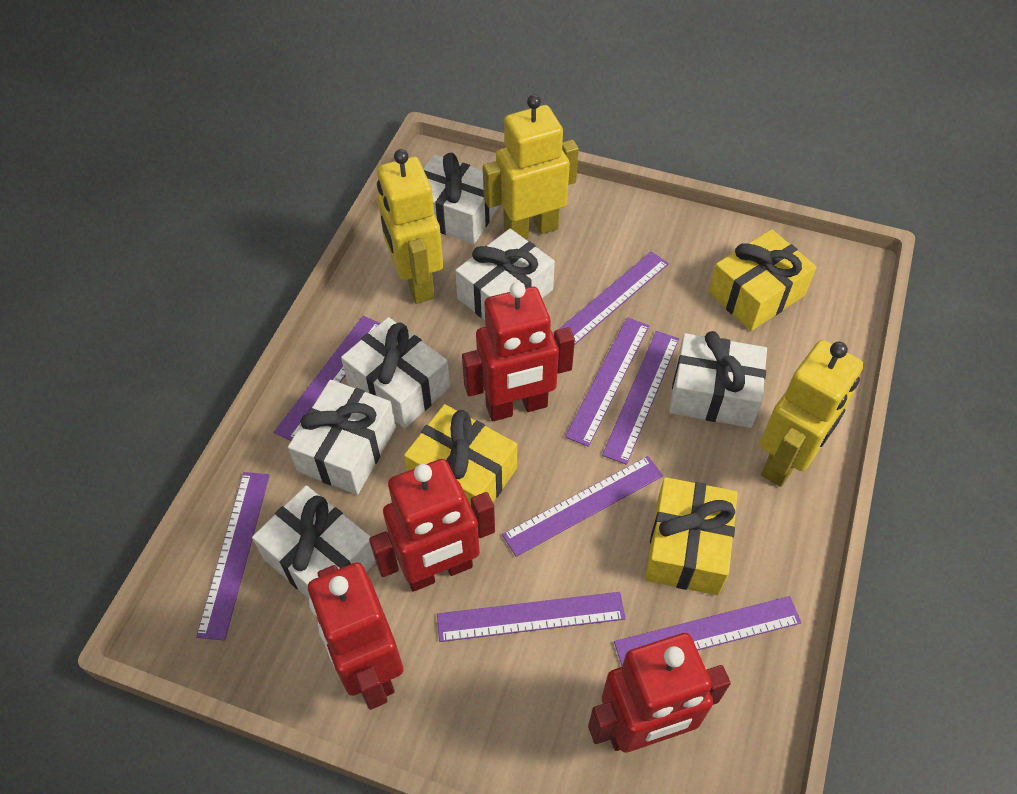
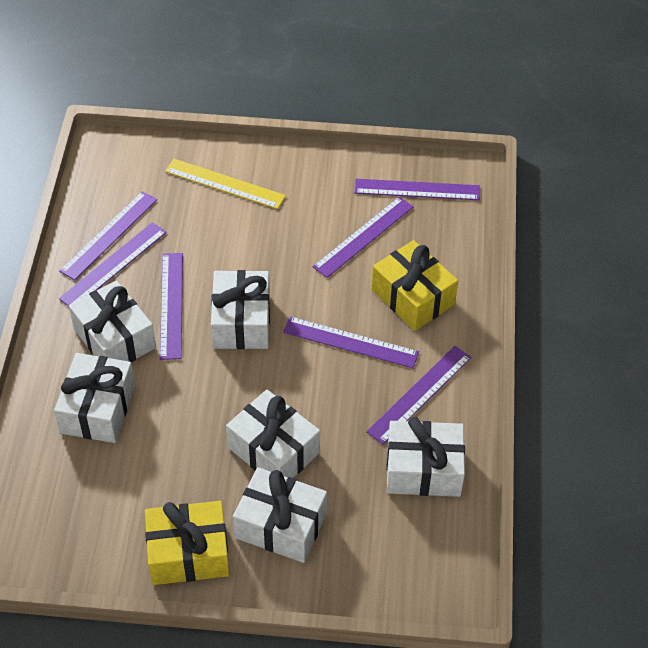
purple ruler: 8 -> 7
red robot: 4 -> 0
yellow gift: 3 -> 2
yellow robot: 3 -> 0
yellow ruler: 0 -> 1

